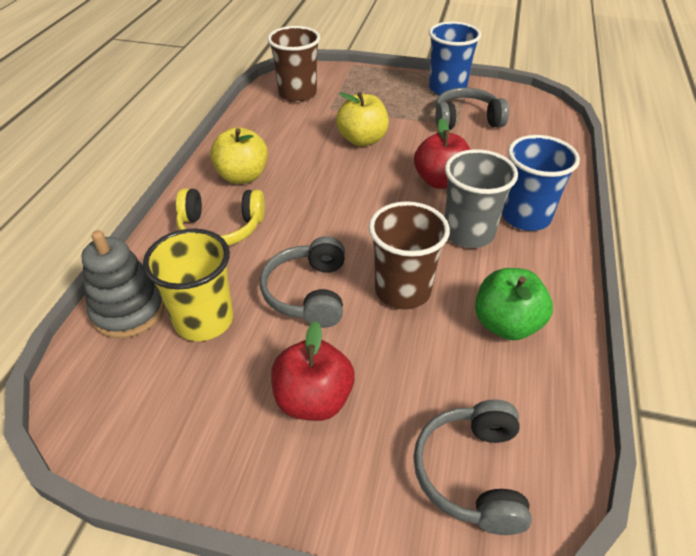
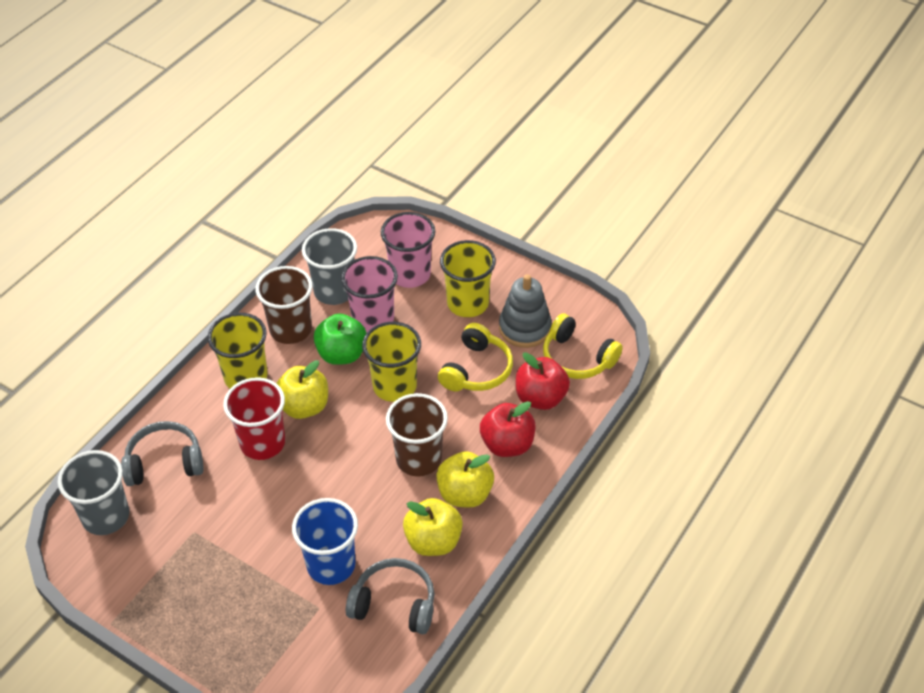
blue cup: 2 -> 1
grey cup: 1 -> 2
grey headphones: 3 -> 2
pink cup: 0 -> 2
red cup: 0 -> 1
yellow apple: 2 -> 3
yellow cup: 1 -> 3
yellow headphones: 1 -> 2

